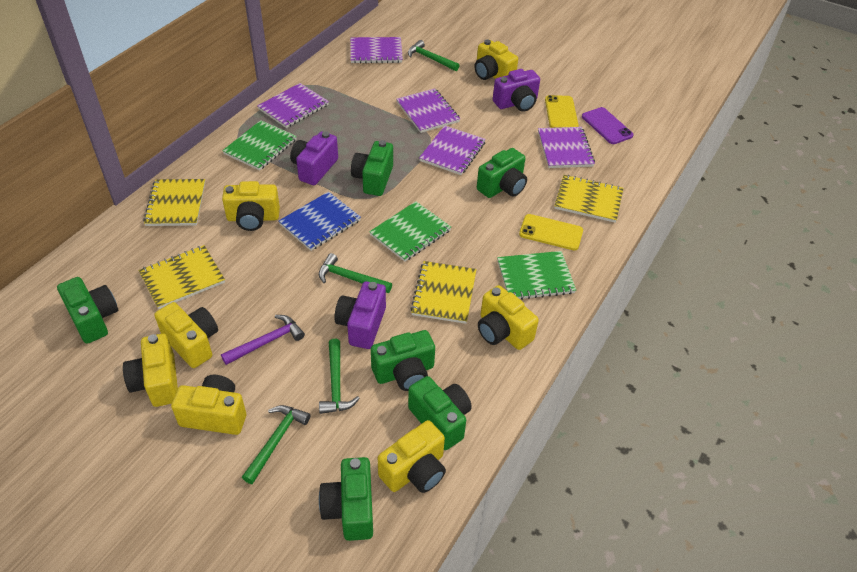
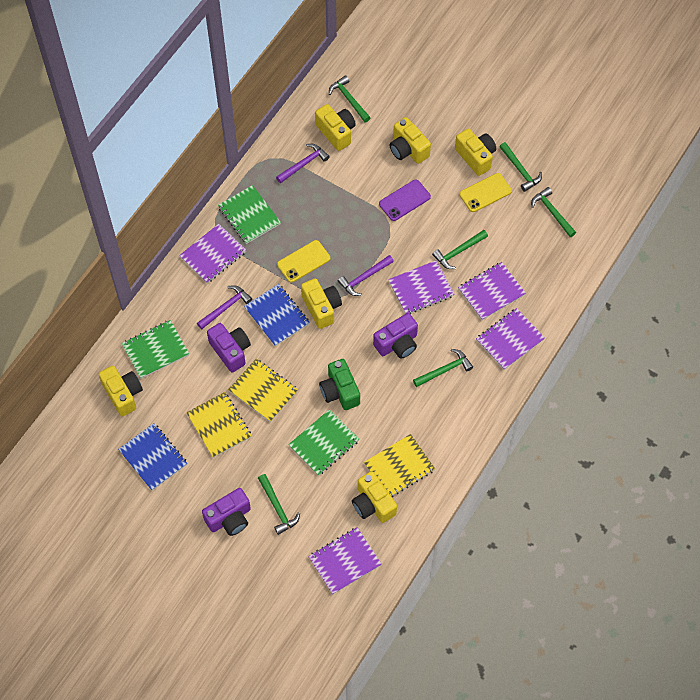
blue notebook: 1 -> 2
green camera: 6 -> 1
green hammer: 4 -> 6
purple hammer: 1 -> 3
yellow camera: 7 -> 6
yellow notebook: 4 -> 3

